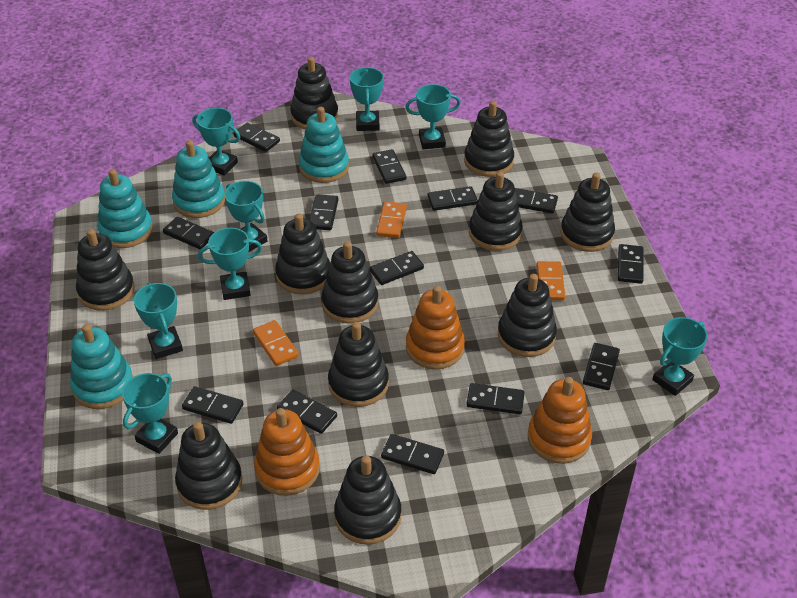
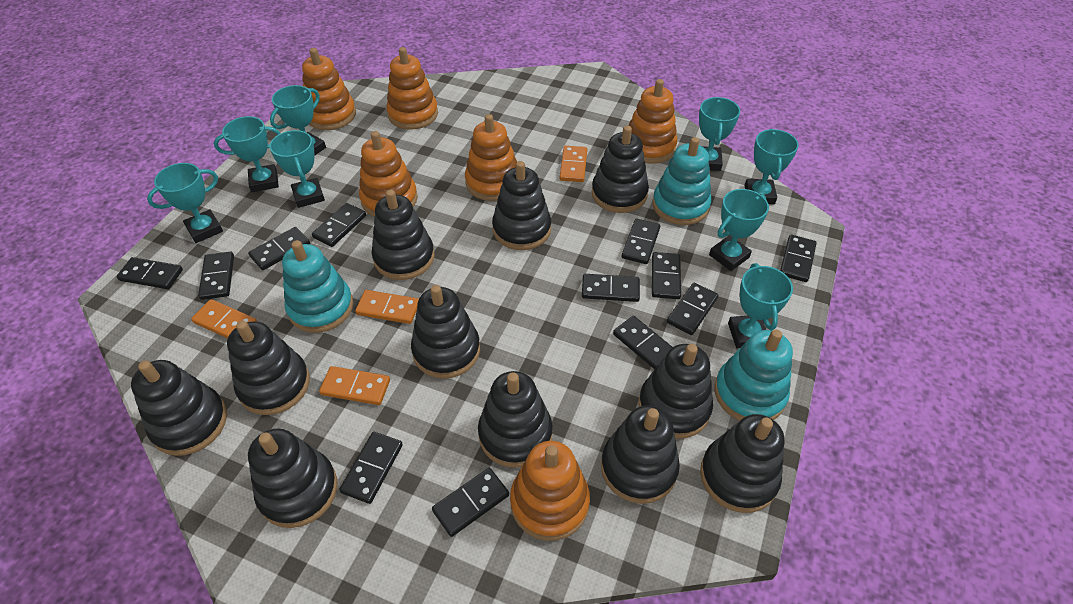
black domino: 13 -> 12
orange domino: 3 -> 4
orange stacking toy: 3 -> 6
turquoise stacking toy: 4 -> 3

